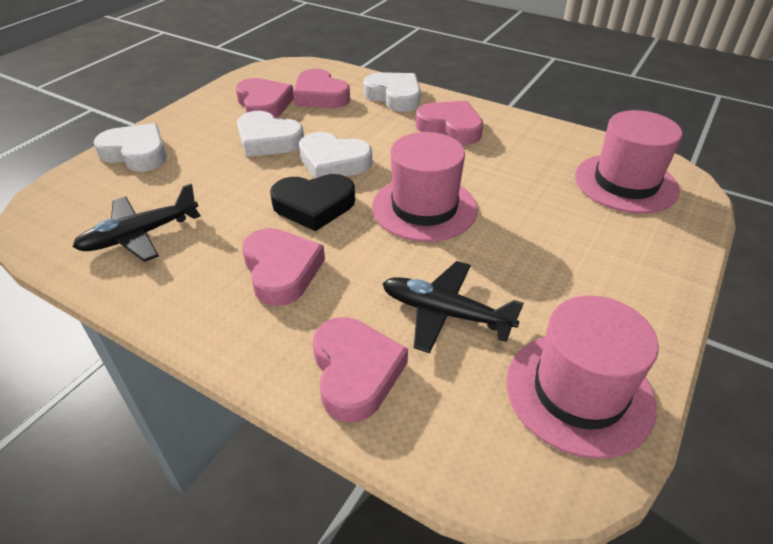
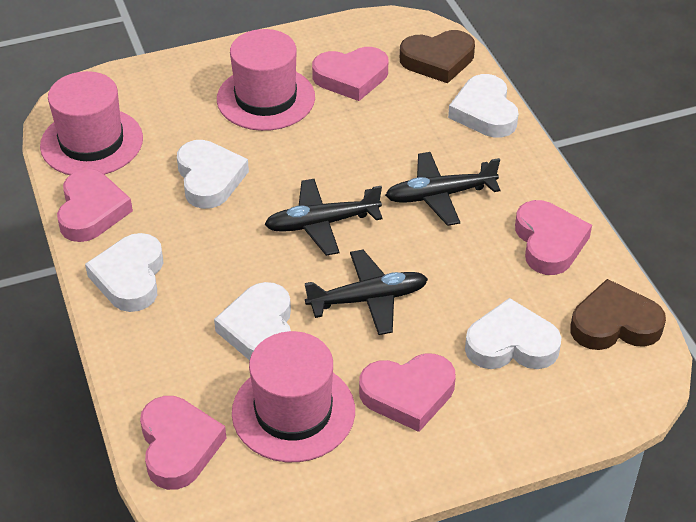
black heart: 1 -> 0
black plane: 2 -> 3
brown heart: 0 -> 2
white heart: 4 -> 5

